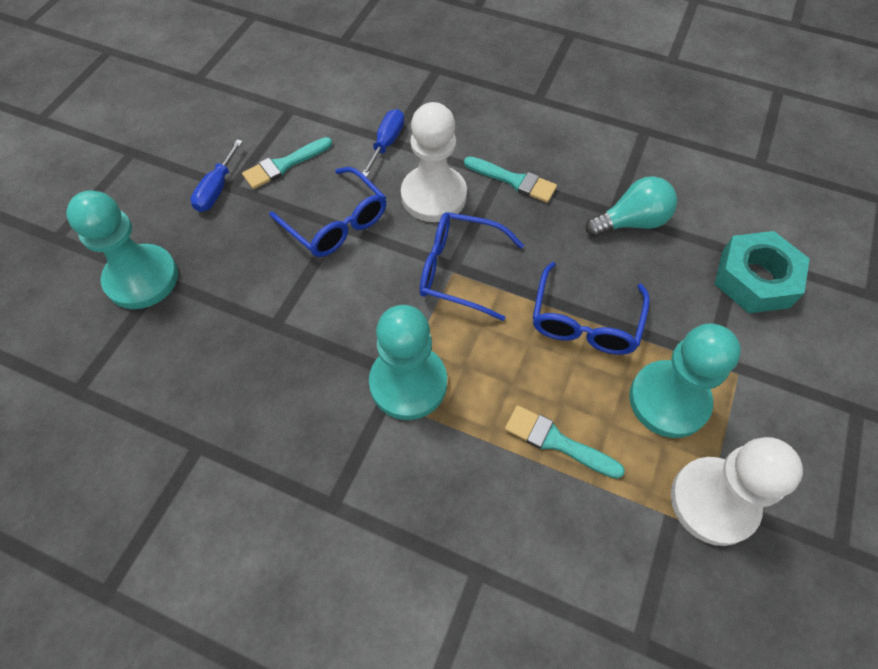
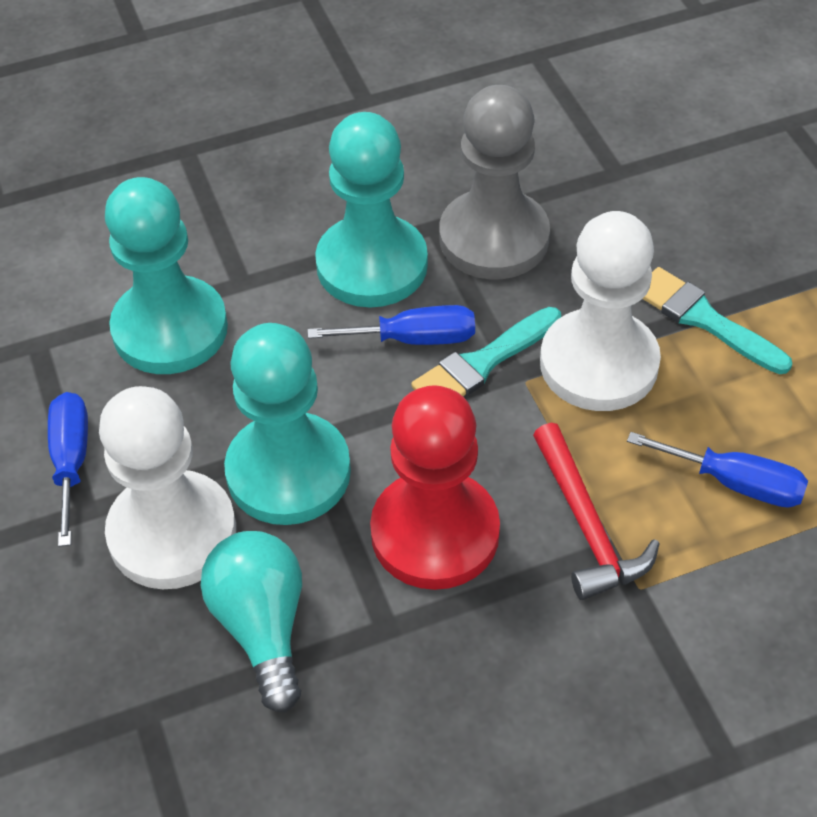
blue glasses: 3 -> 0
blue screwdriver: 2 -> 3
grey pawn: 0 -> 1
red hammer: 0 -> 1
red pawn: 0 -> 1
turquoise brush: 3 -> 2
turquoise nut: 1 -> 0

